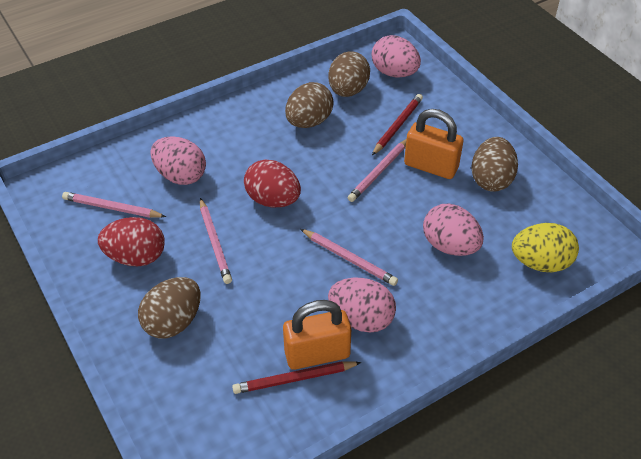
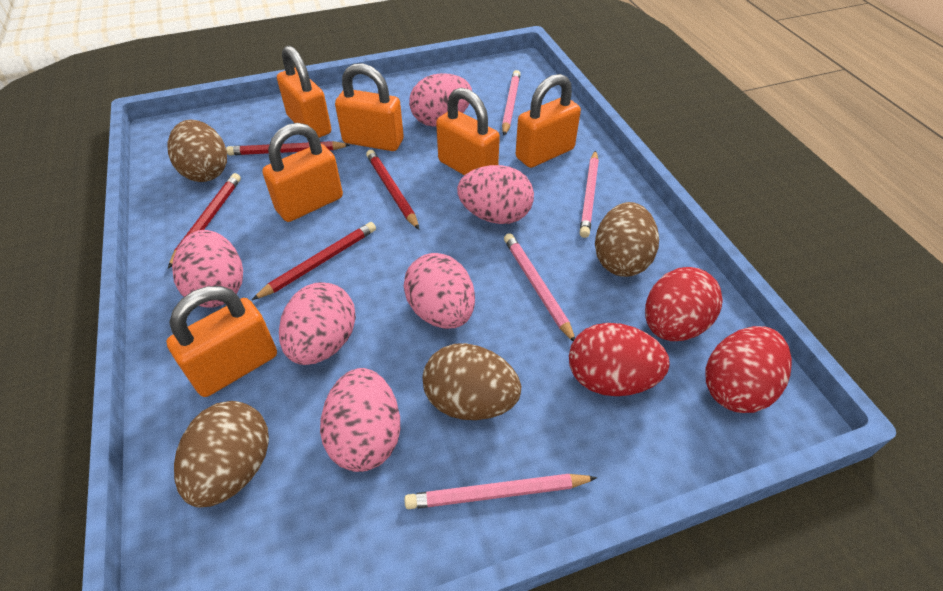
orange padlock: 2 -> 6
pink egg: 4 -> 6
red egg: 2 -> 3
red pencil: 2 -> 4
yellow egg: 1 -> 0

